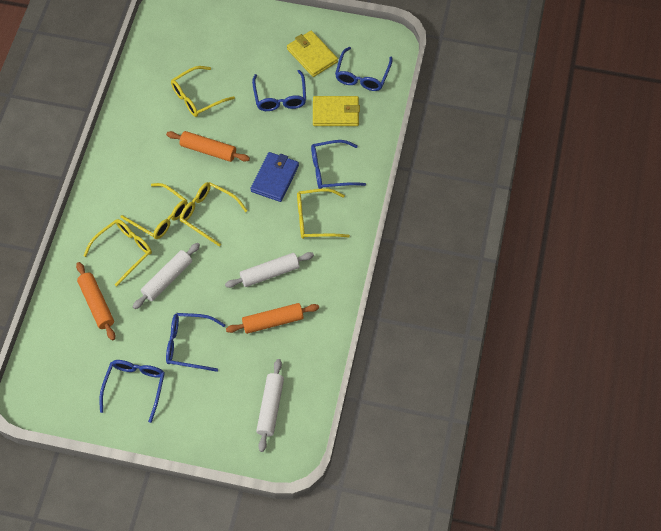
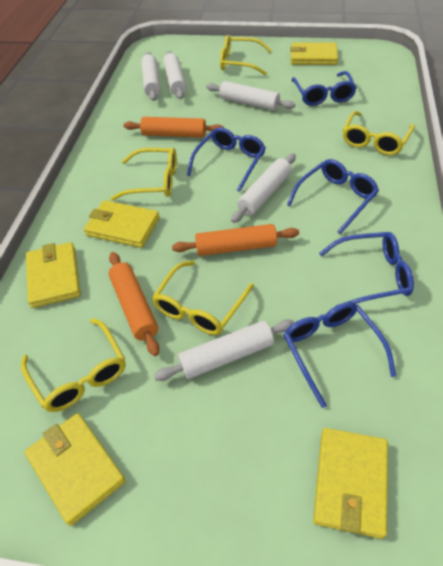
blue wallet: 1 -> 0
white rolling pin: 3 -> 5
yellow wallet: 2 -> 5

